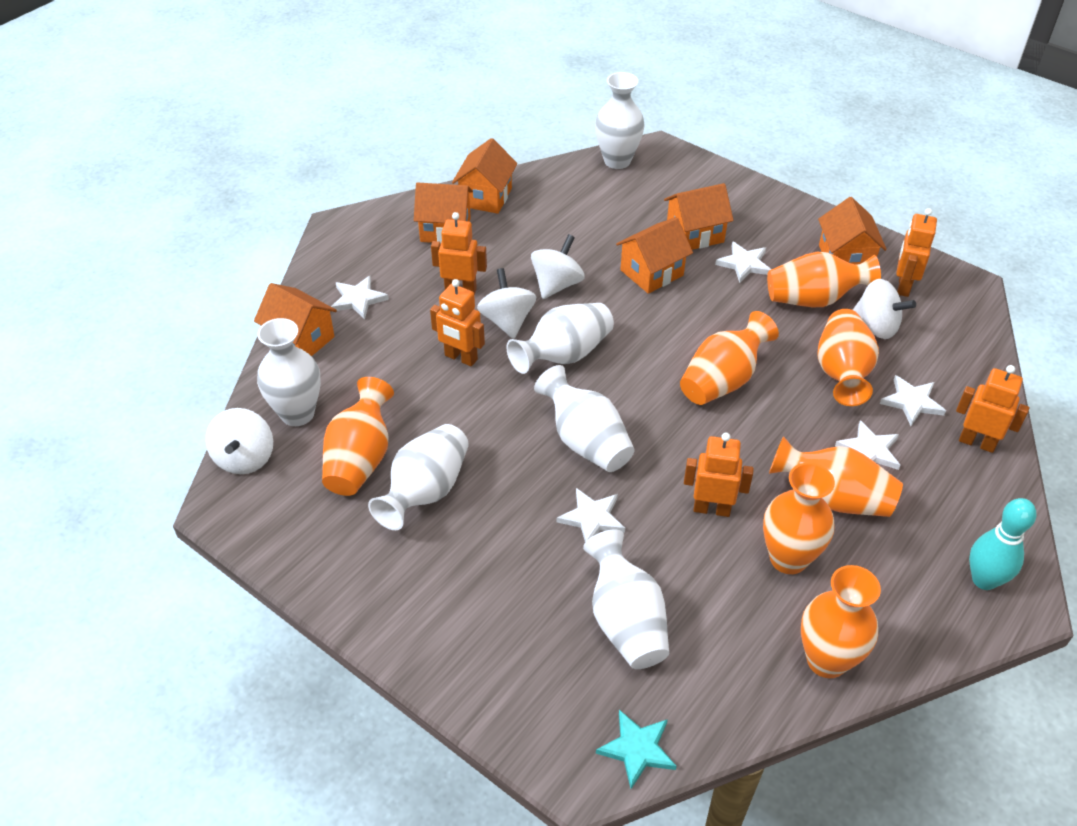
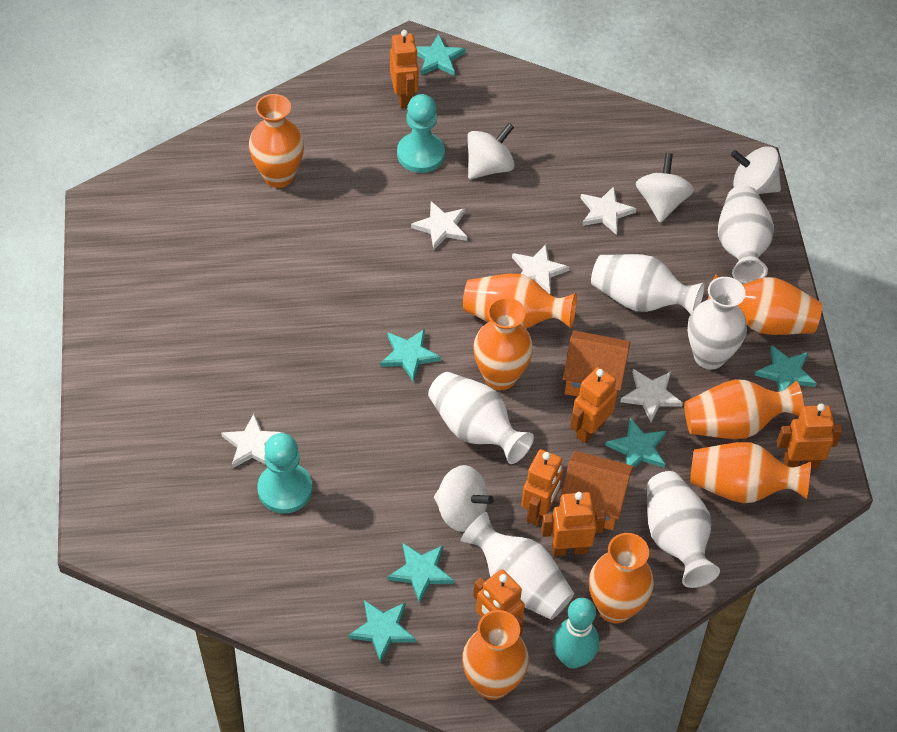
orange house: 6 -> 2
orange robot: 5 -> 6
orange vase: 7 -> 8
turquoise pawn: 0 -> 2
turquoise star: 1 -> 6

